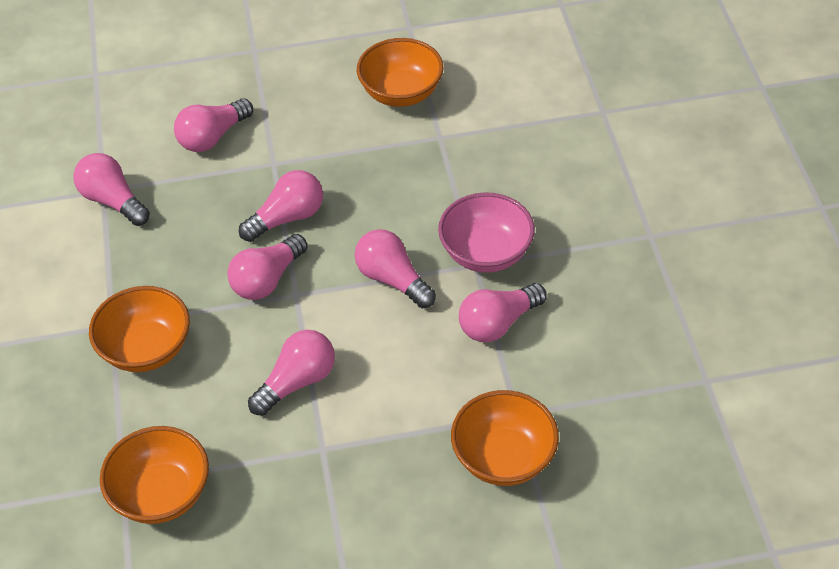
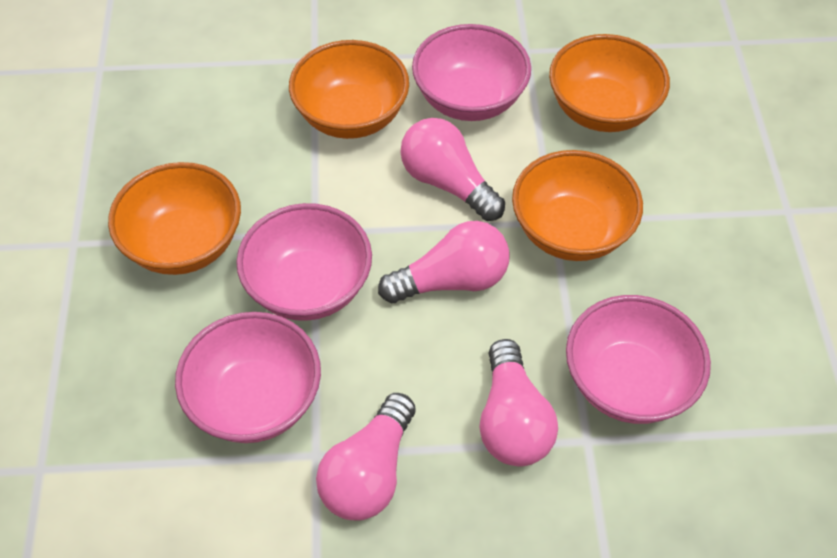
pink bowl: 1 -> 4
pink light bulb: 7 -> 4

